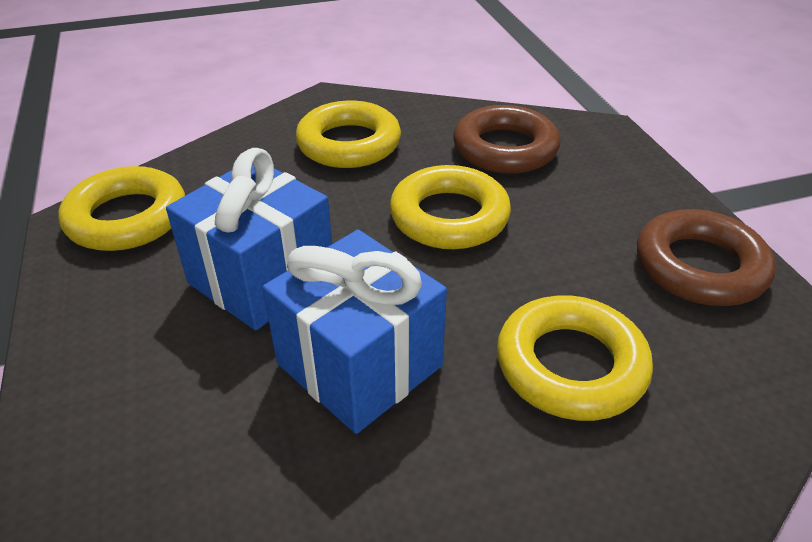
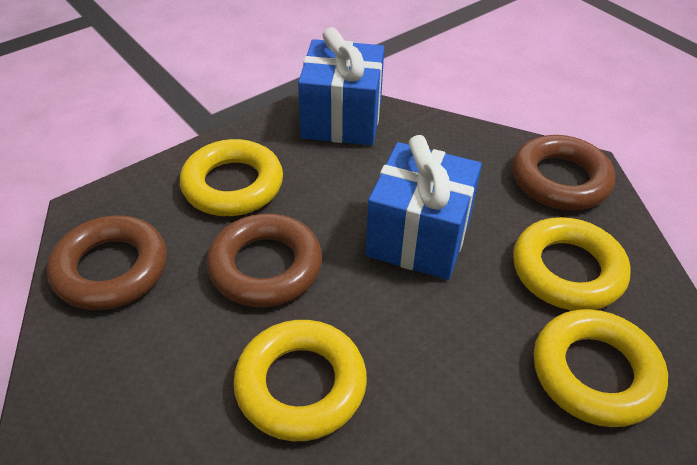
brown ring: 2 -> 3

